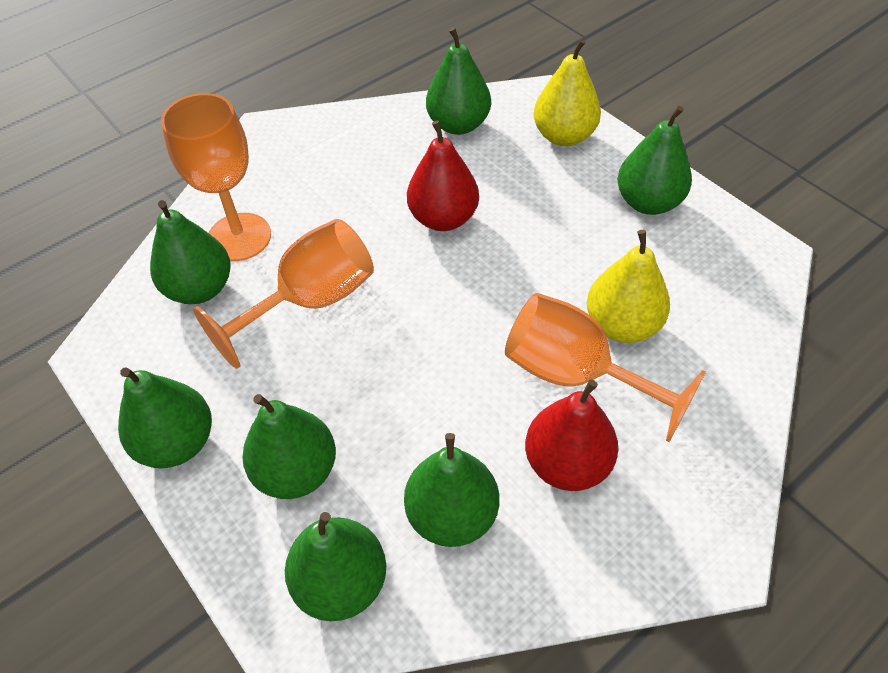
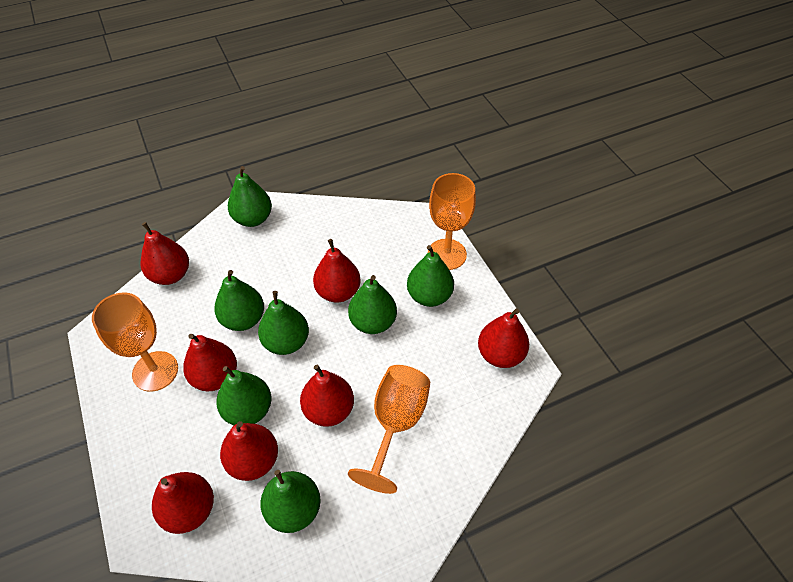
red pear: 2 -> 7
yellow pear: 2 -> 0

